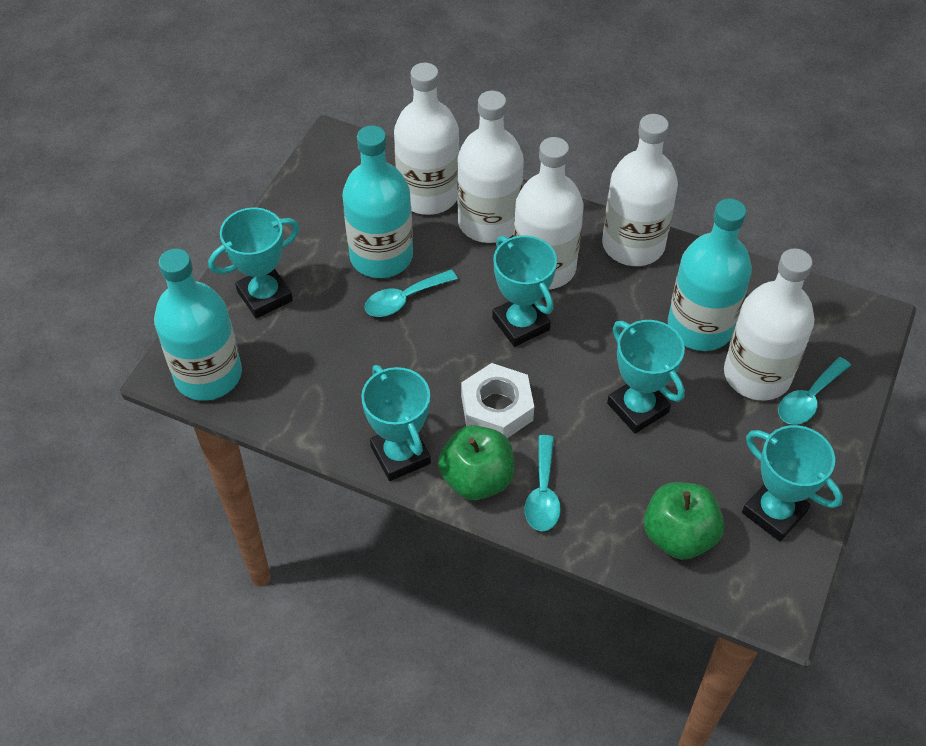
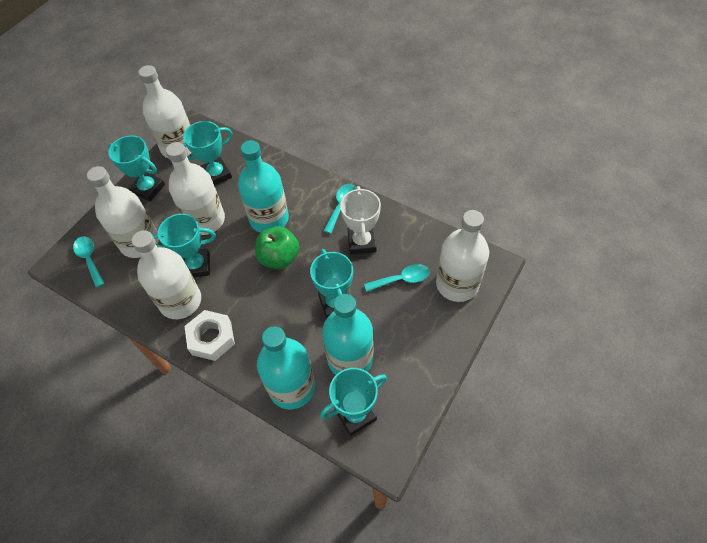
green apple: 2 -> 1
white trophy: 0 -> 1

